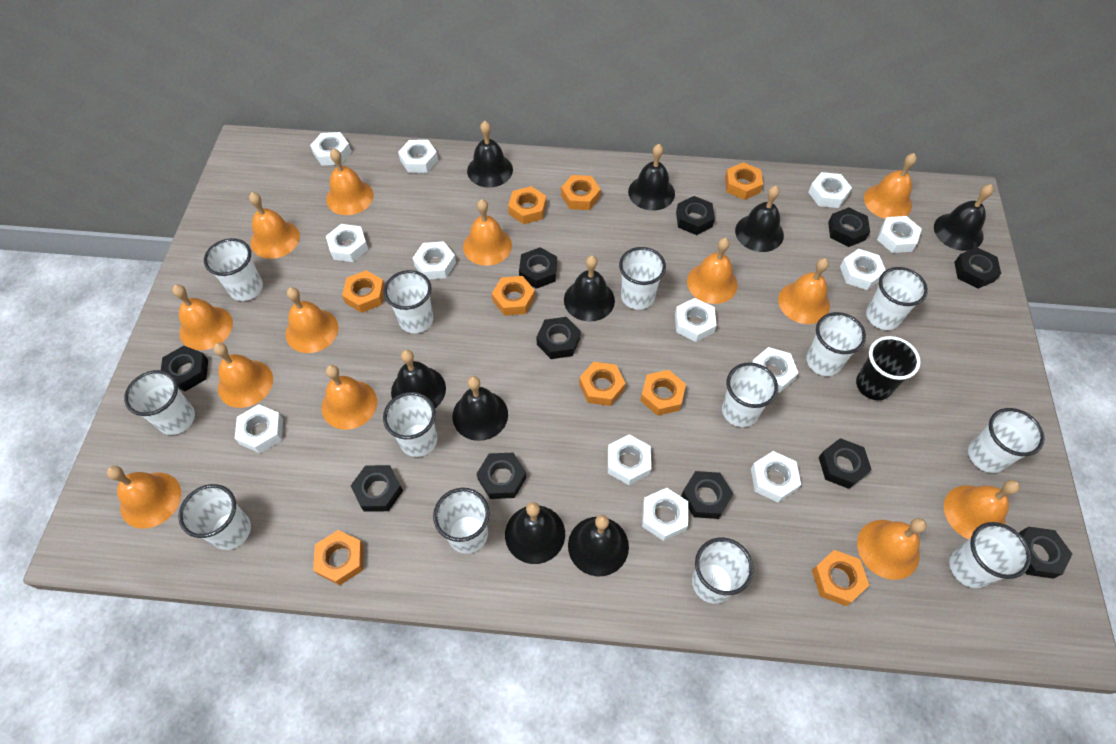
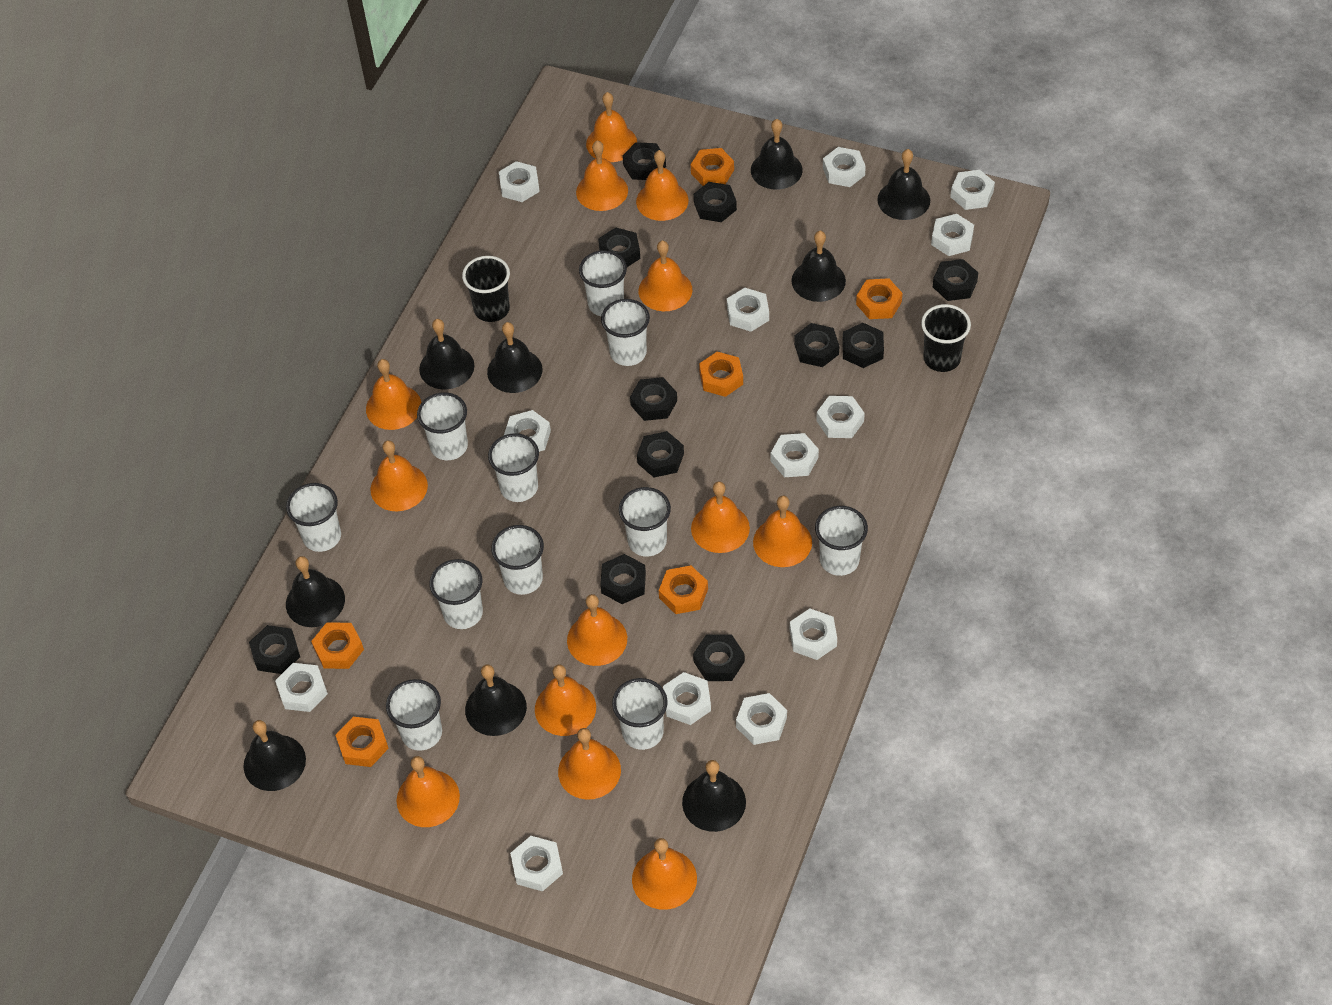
black cup: 1 -> 2
orange nut: 9 -> 6
white cup: 13 -> 11

